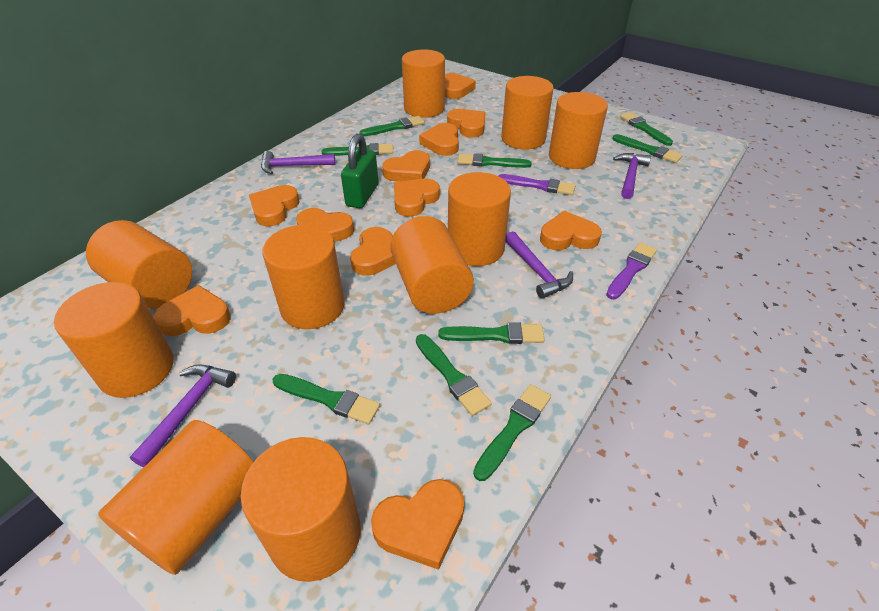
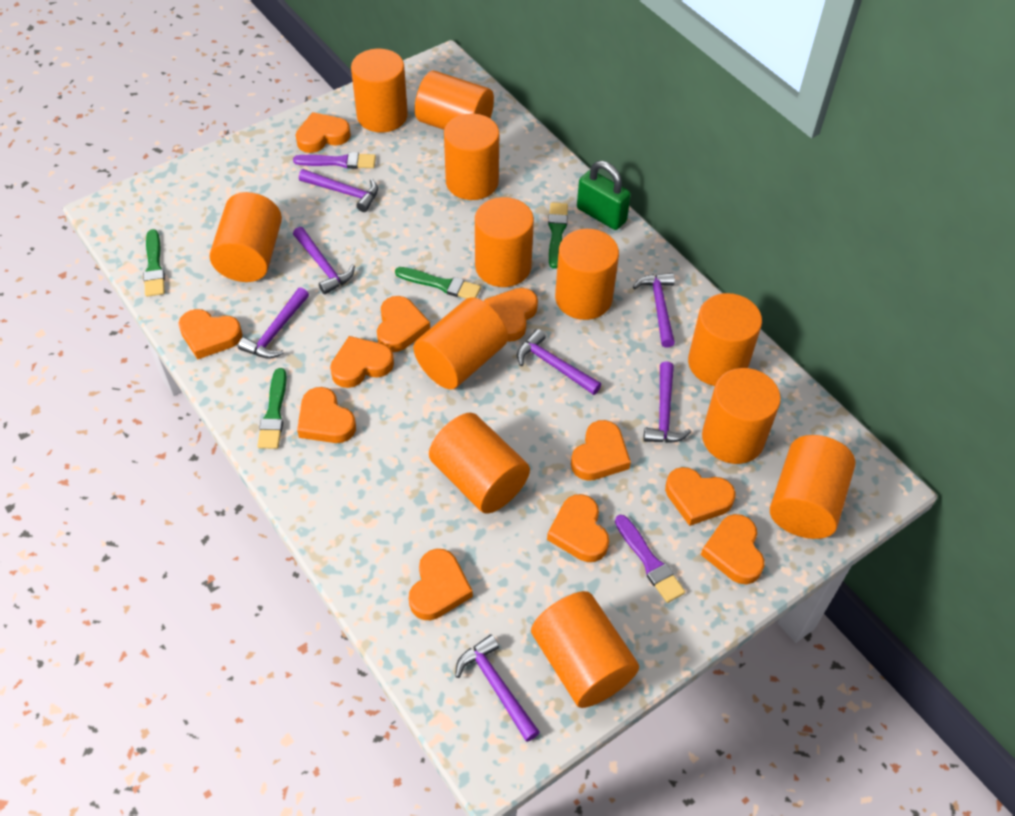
green brush: 9 -> 4
orange cylinder: 10 -> 12
purple hammer: 4 -> 7

